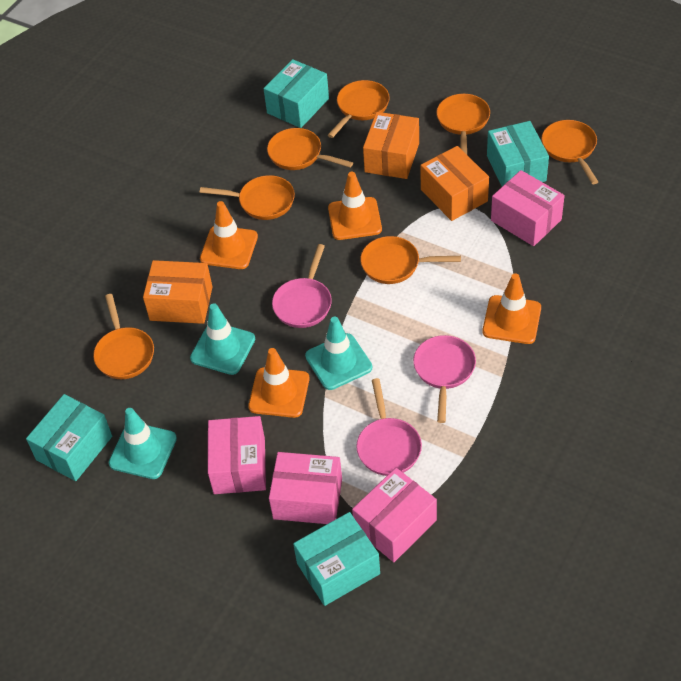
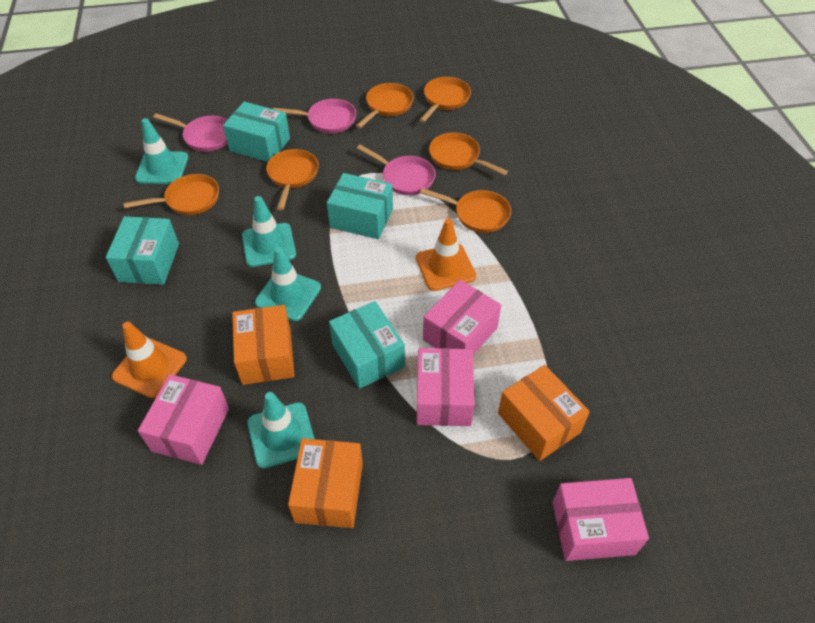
orange pan: 7 -> 6
orange traffic cone: 4 -> 2
turquoise traffic cone: 3 -> 4

